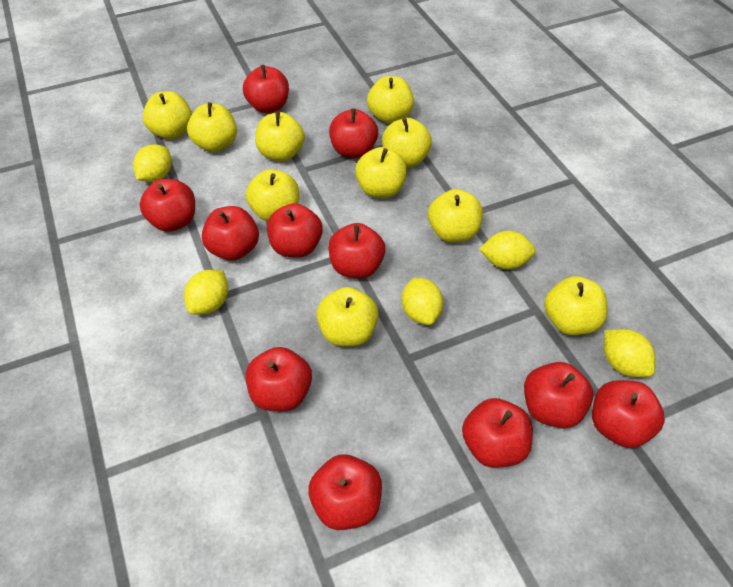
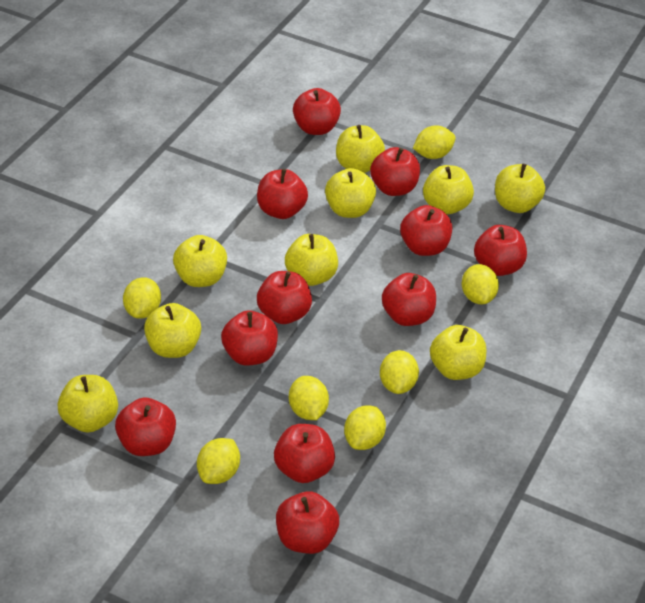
yellow apple: 10 -> 9
yellow lemon: 5 -> 7

